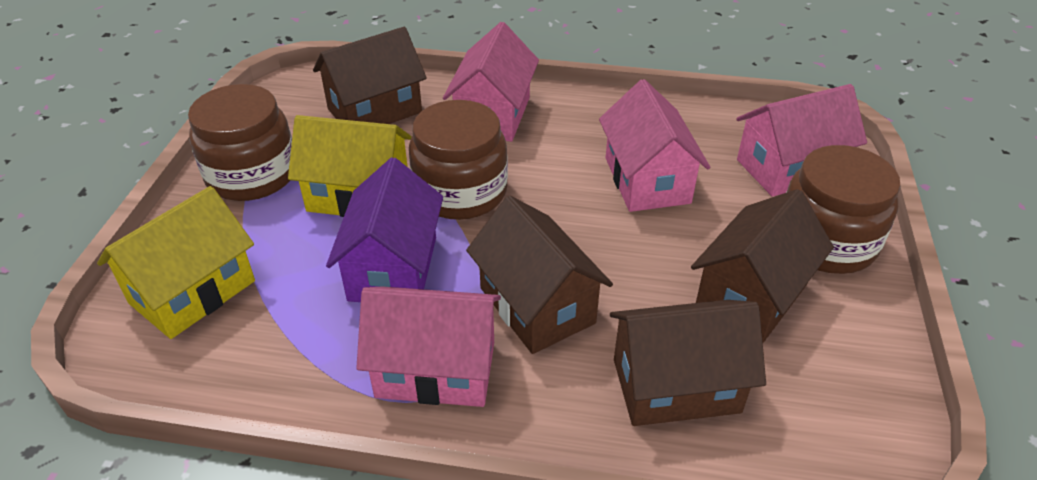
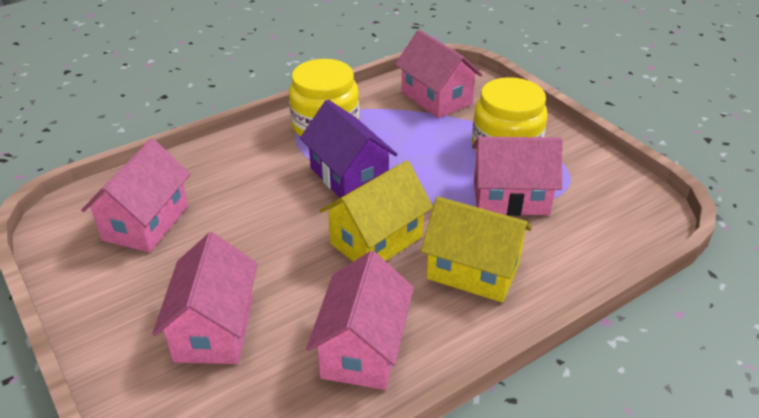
brown house: 4 -> 0
brown jar: 3 -> 0
pink house: 4 -> 5
yellow jar: 0 -> 2

